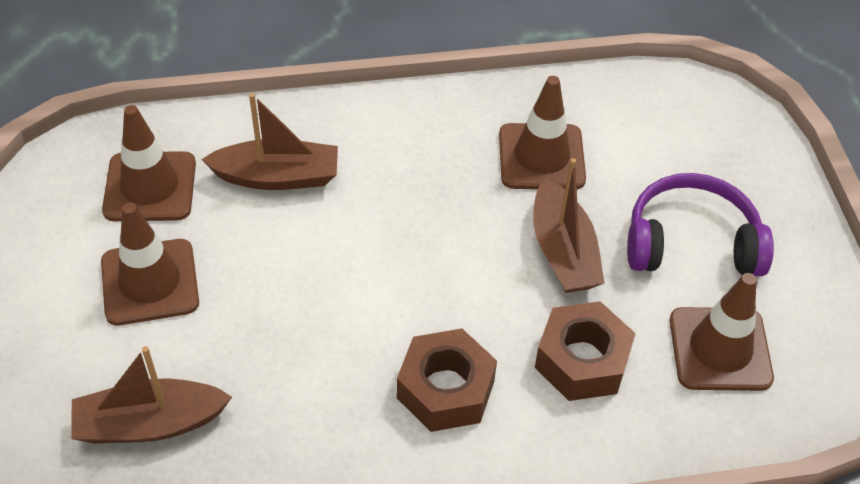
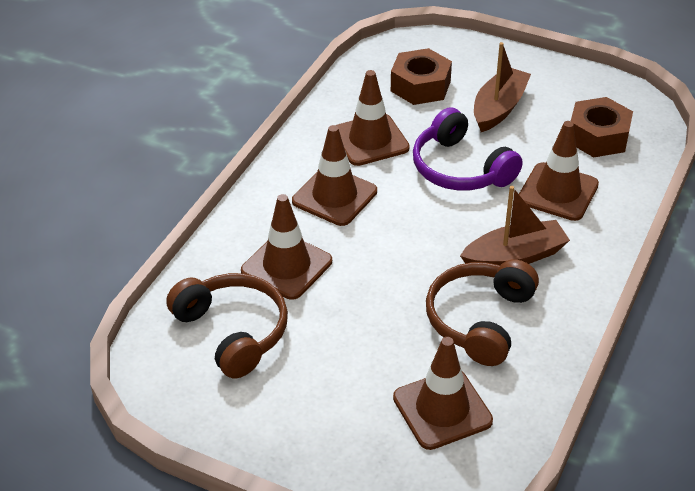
brown boat: 3 -> 2
brown headphones: 0 -> 2
brown traffic cone: 4 -> 5

